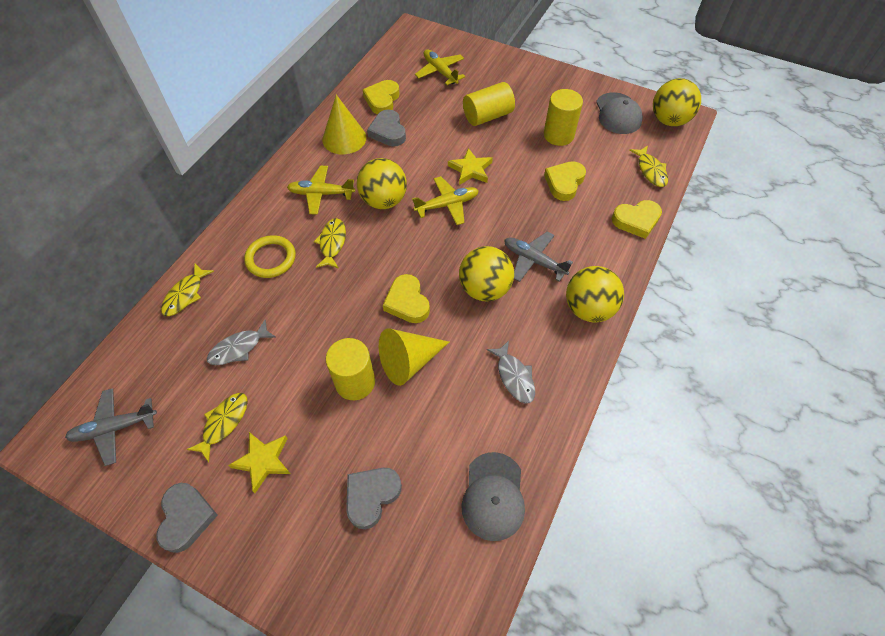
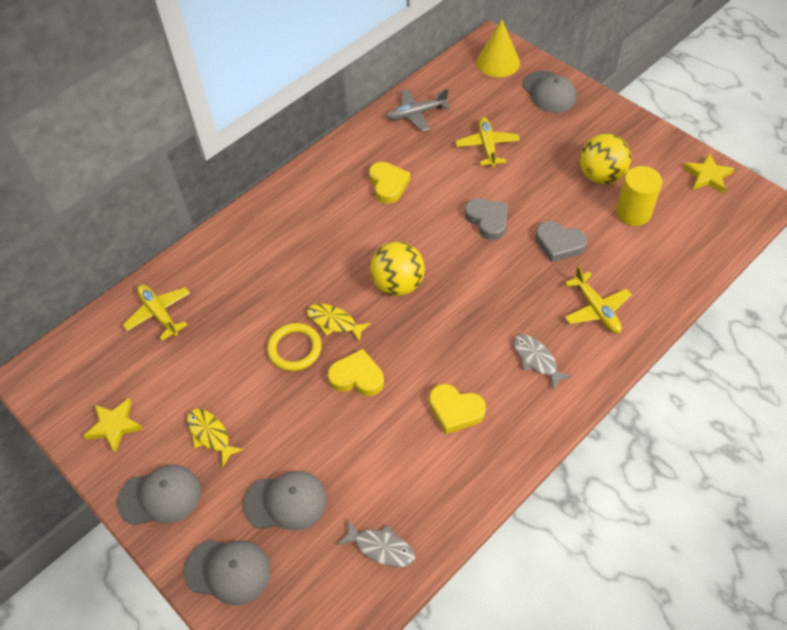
grey cap: 2 -> 4
grey heart: 3 -> 2
grey plane: 2 -> 1
yellow ball: 4 -> 2
yellow cone: 2 -> 1
yellow cylinder: 3 -> 1
yellow fish: 4 -> 2
yellow heart: 4 -> 3

